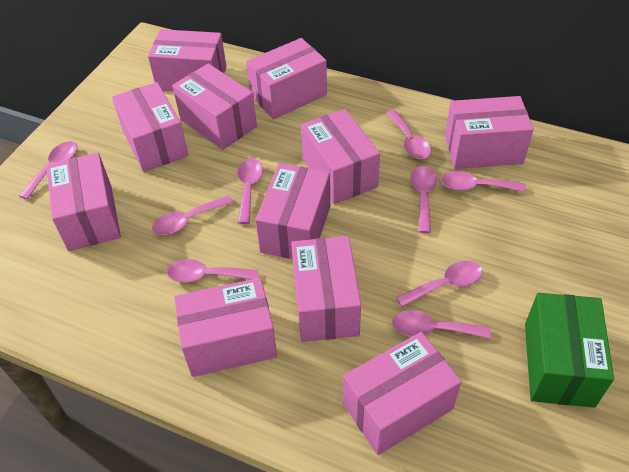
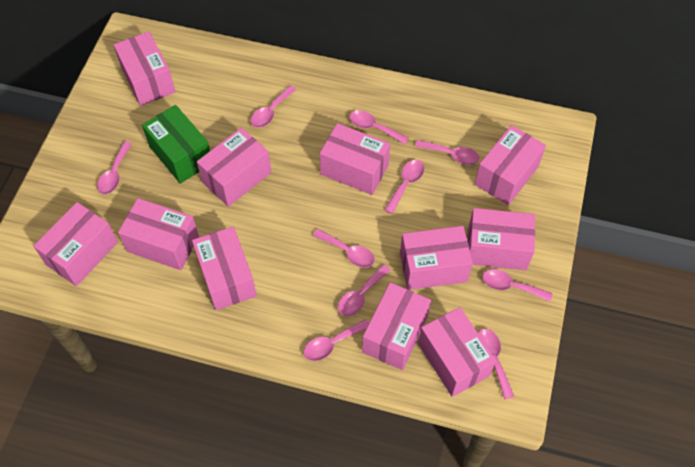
pink spoon: 9 -> 10

